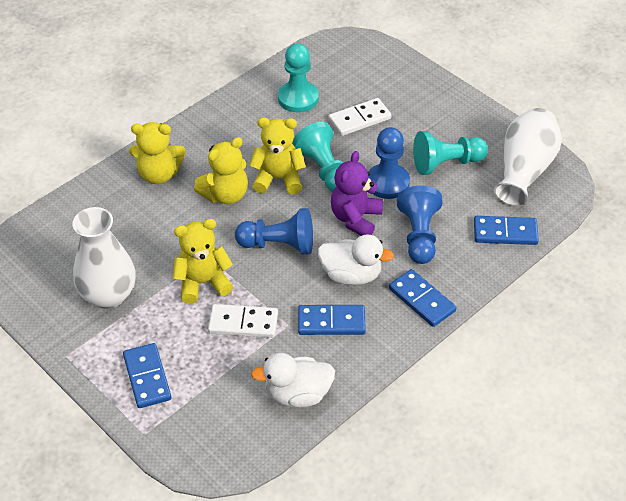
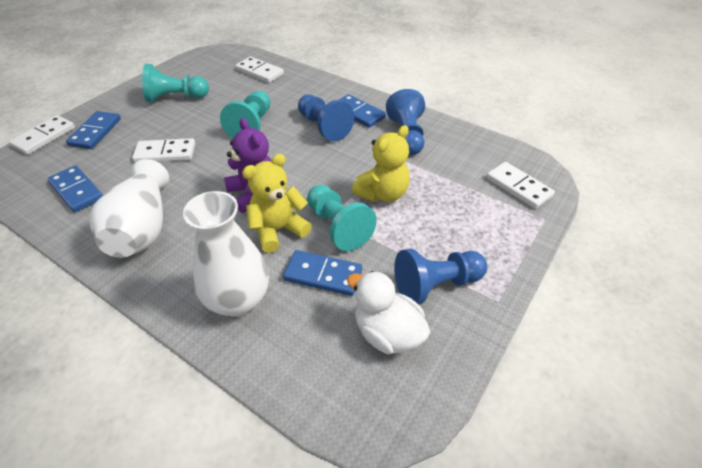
white domino: 2 -> 4
white duck: 2 -> 1
yellow teddy bear: 4 -> 2

